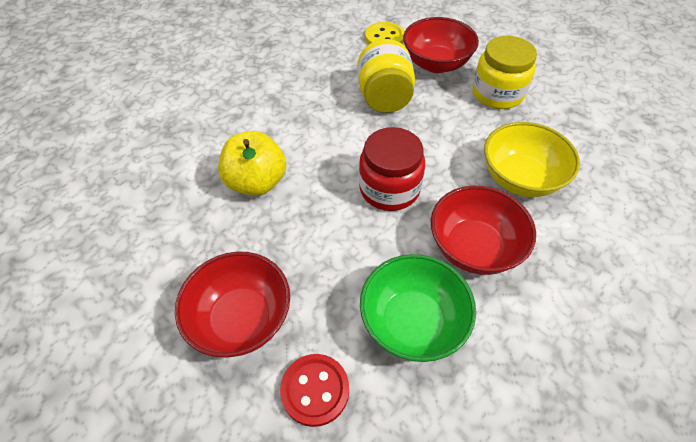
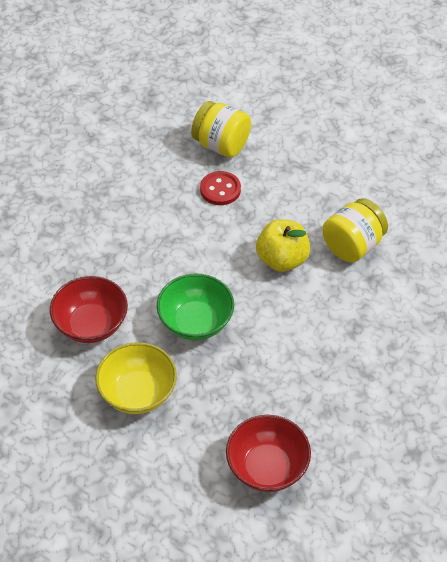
red bowl: 3 -> 2
red jar: 1 -> 0
yellow button: 1 -> 0

